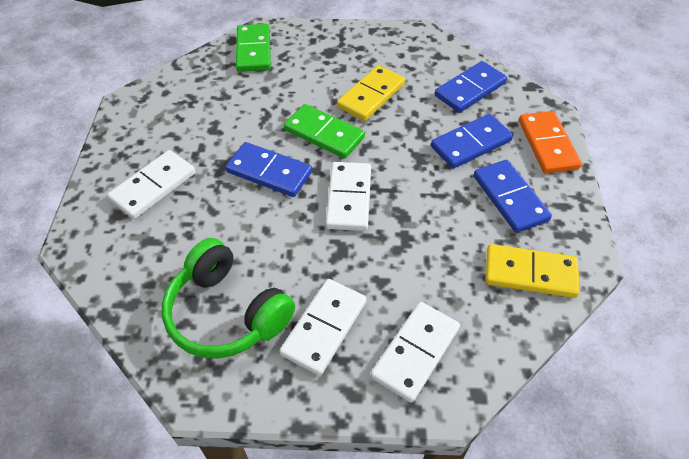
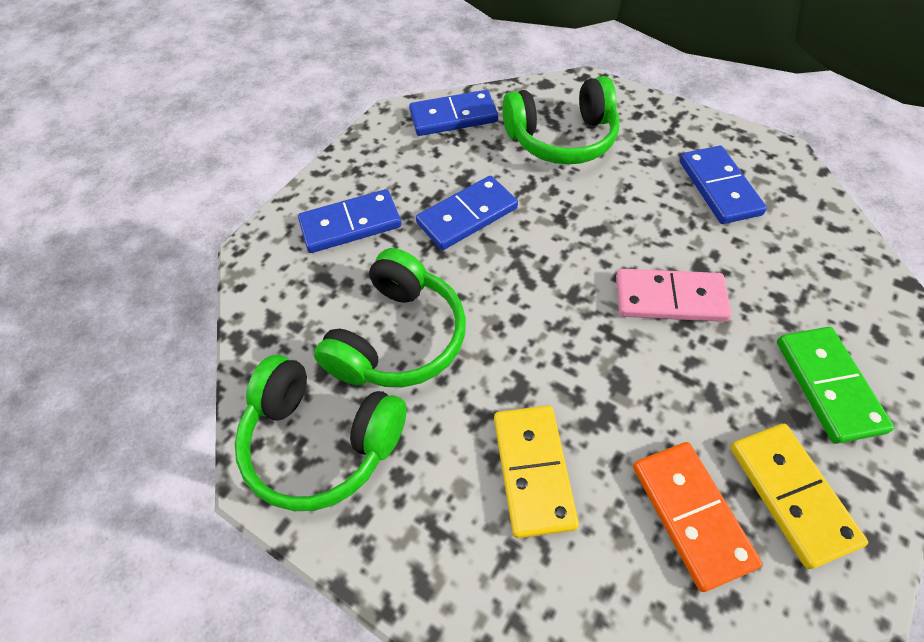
green domino: 2 -> 1
green headphones: 1 -> 3
pink domino: 0 -> 1
white domino: 4 -> 0

